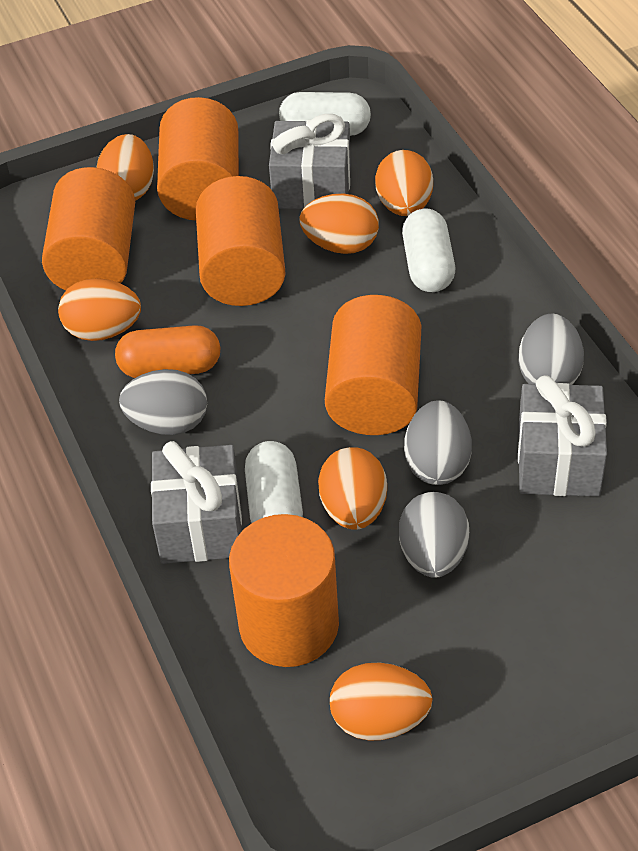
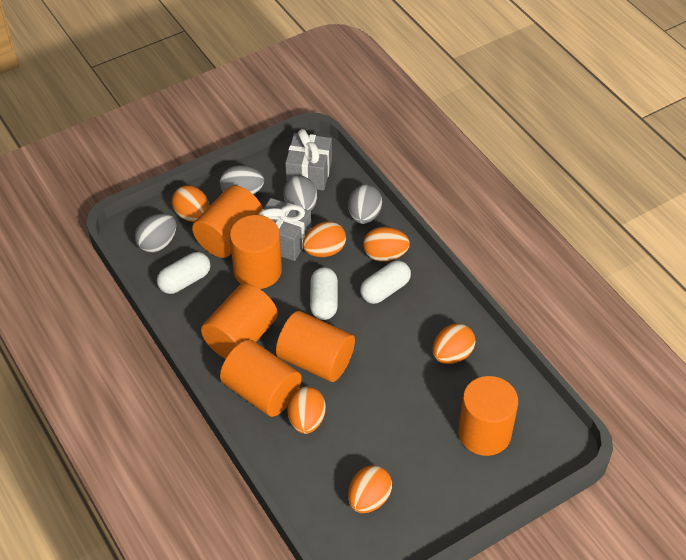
grey gift: 3 -> 2
orange capsule: 1 -> 0
orange cylinder: 5 -> 6

